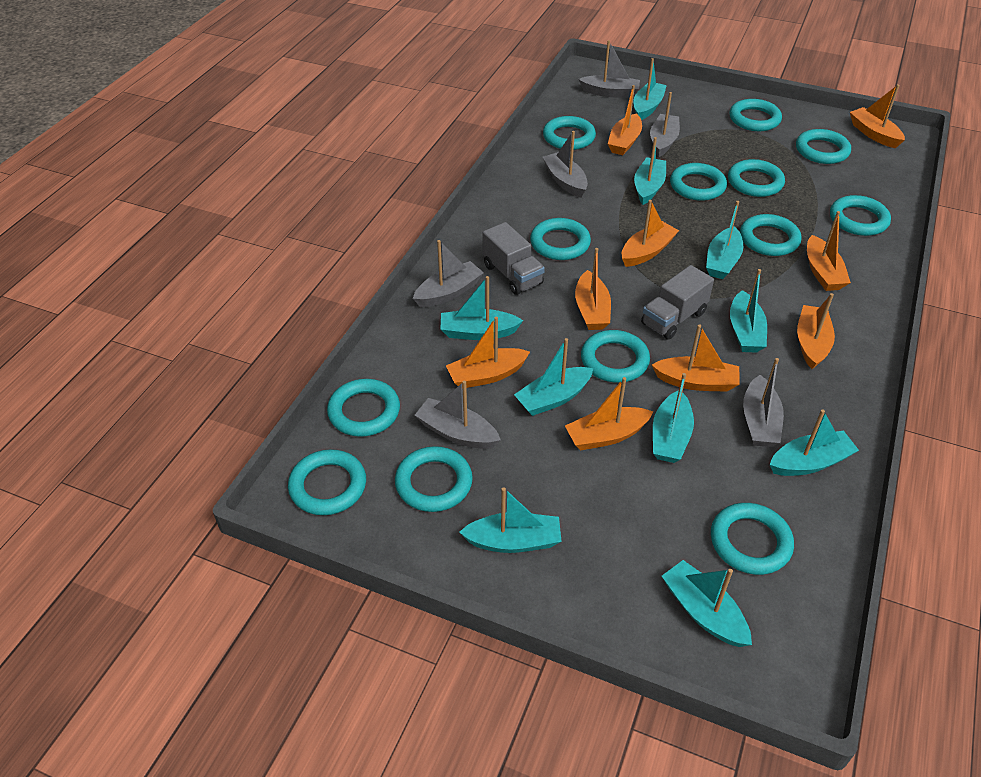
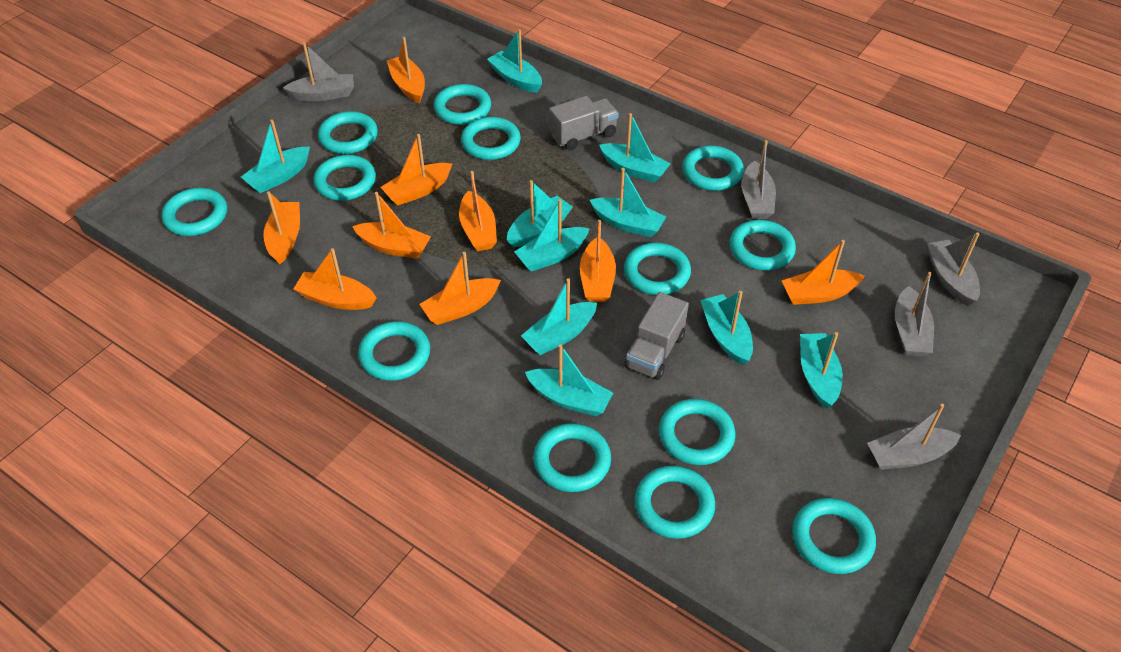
grey boat: 6 -> 5

